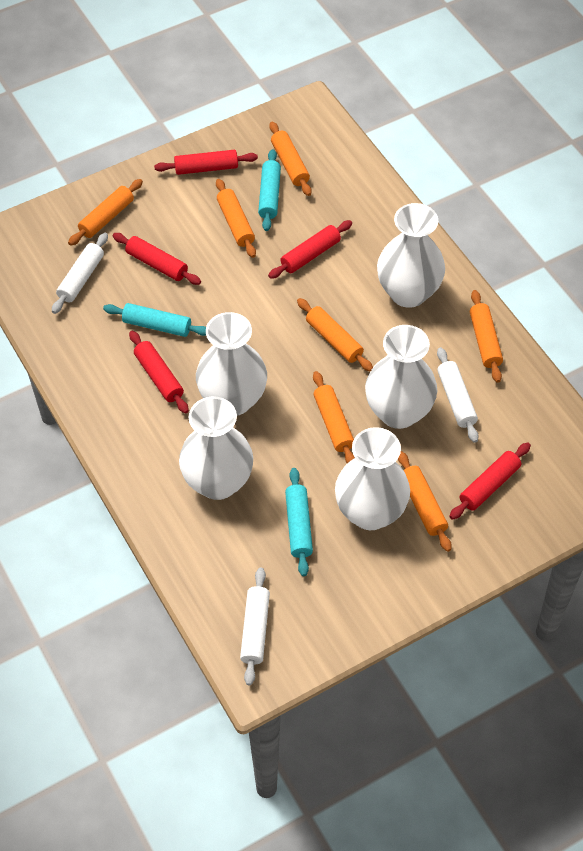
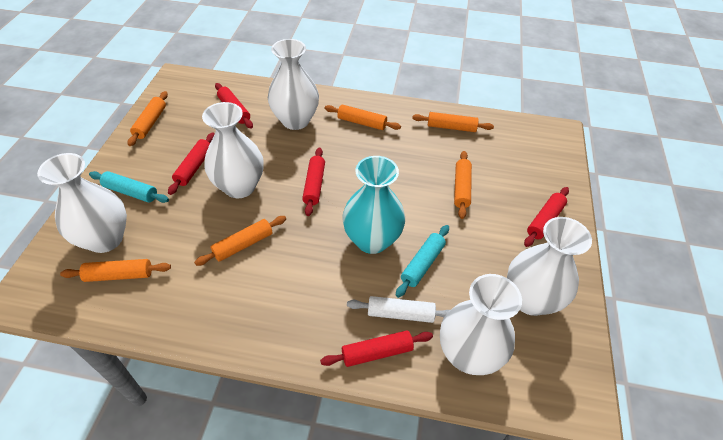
orange rolling pin: 7 -> 6
turquoise rolling pin: 3 -> 2
turquoise vase: 0 -> 1
white rolling pin: 3 -> 1

